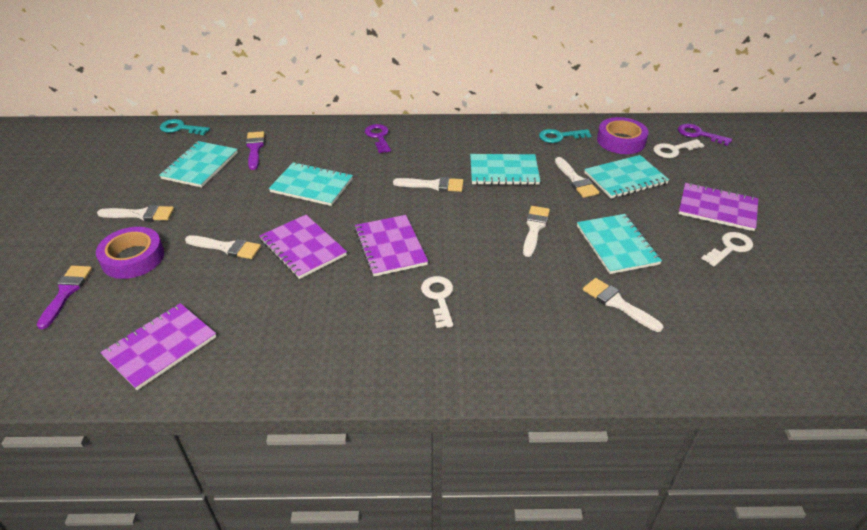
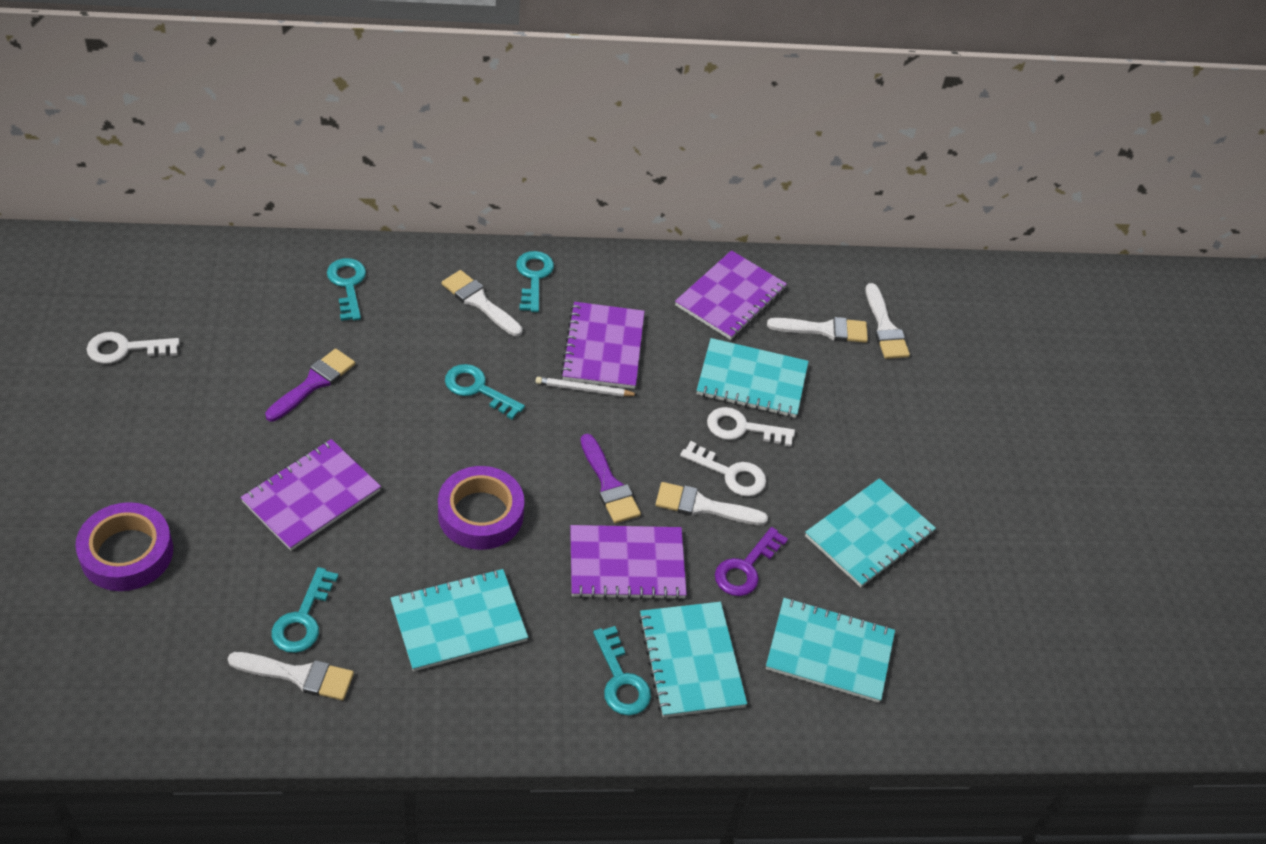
purple key: 2 -> 1
turquoise key: 2 -> 5
white brush: 6 -> 5
white pencil: 0 -> 1

